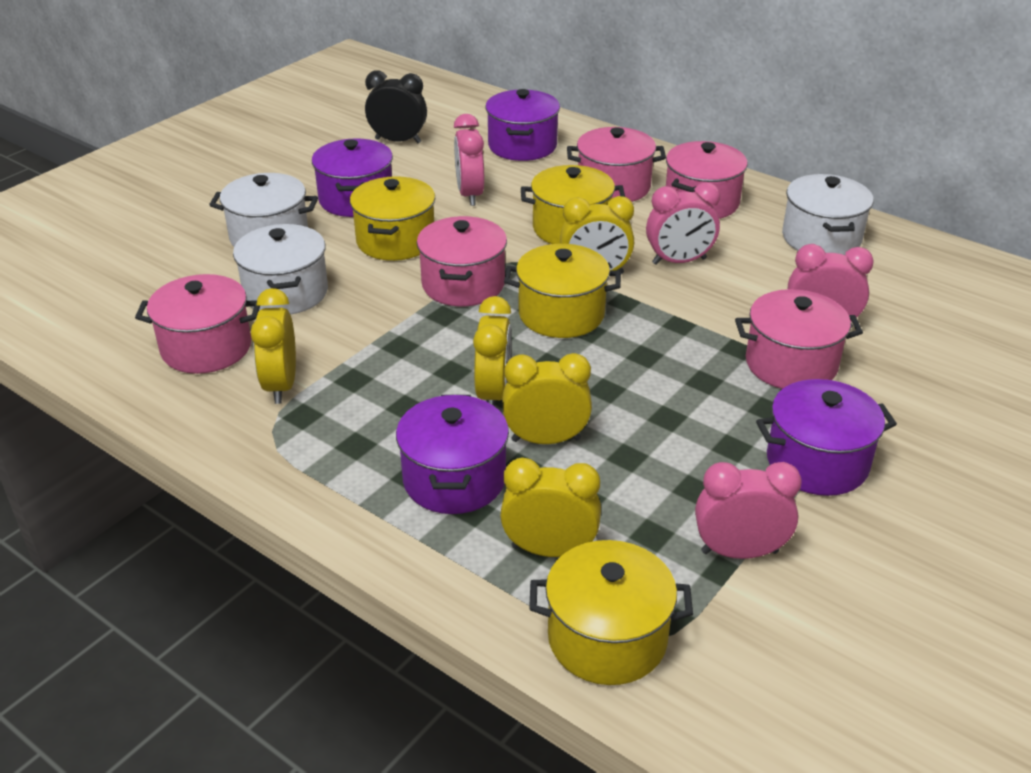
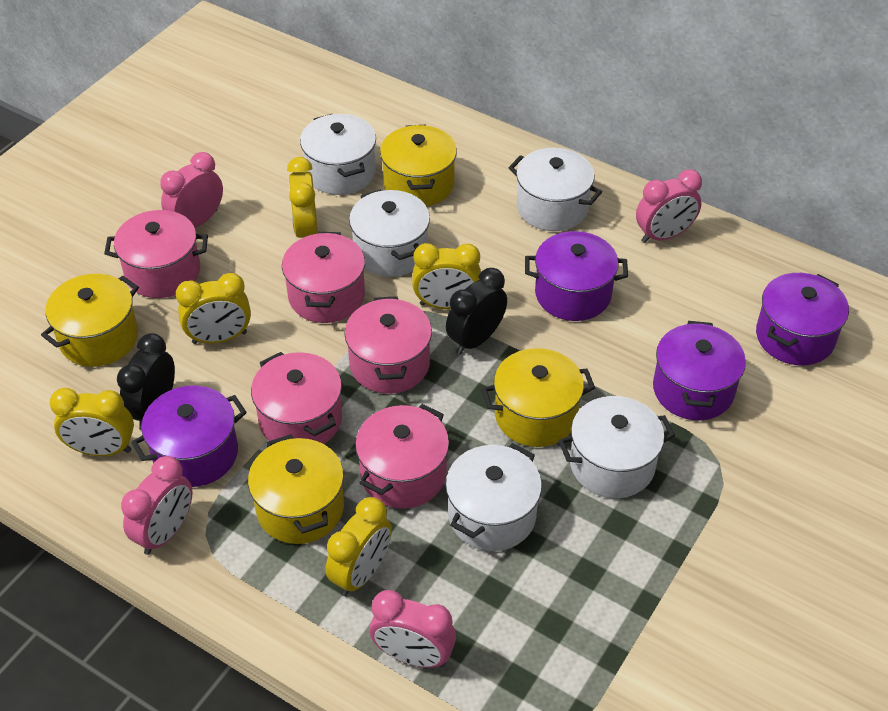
black clock: 1 -> 2
white pot: 3 -> 5

